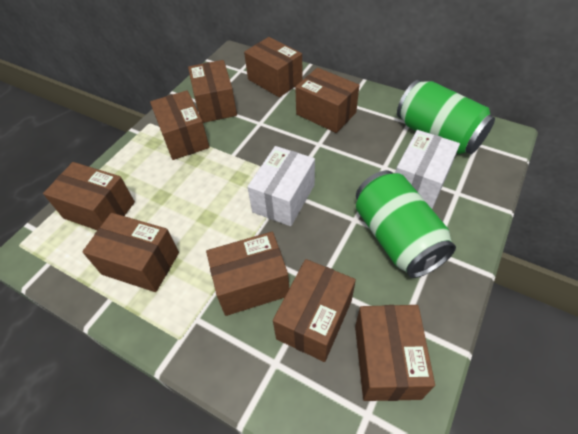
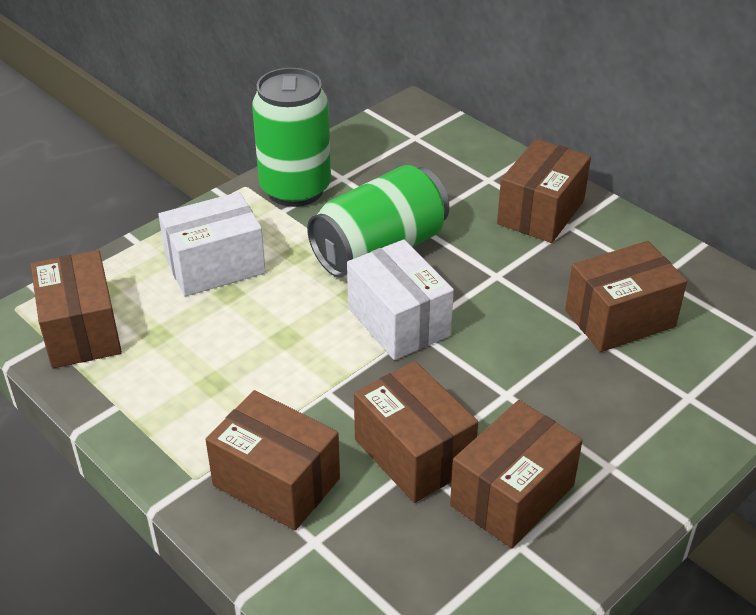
brown box: 9 -> 6

